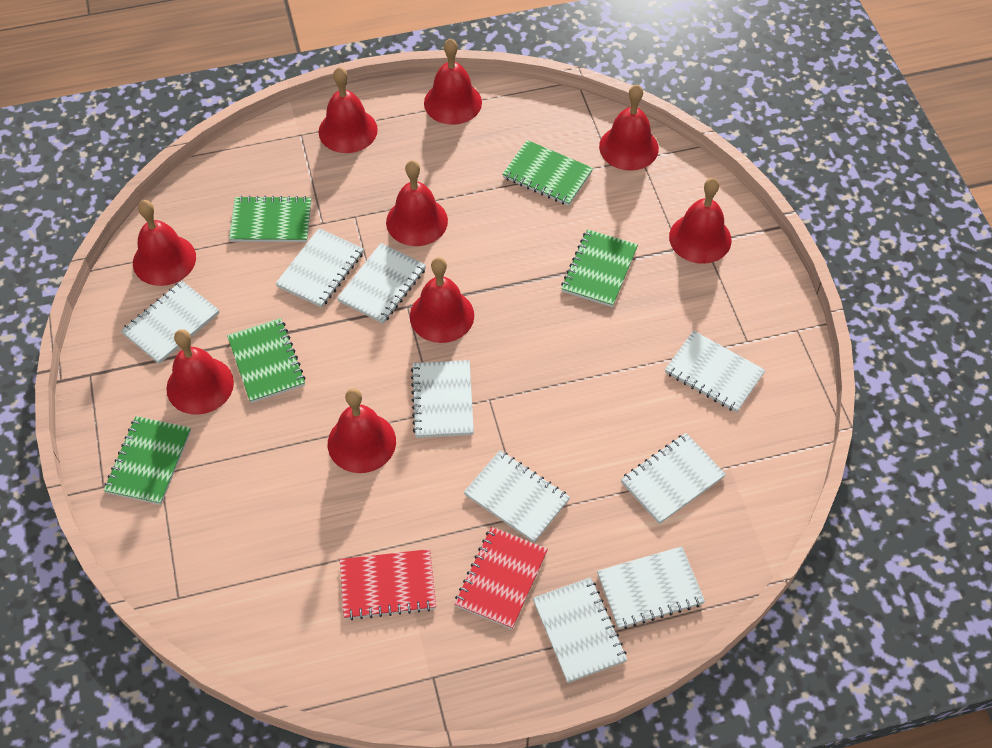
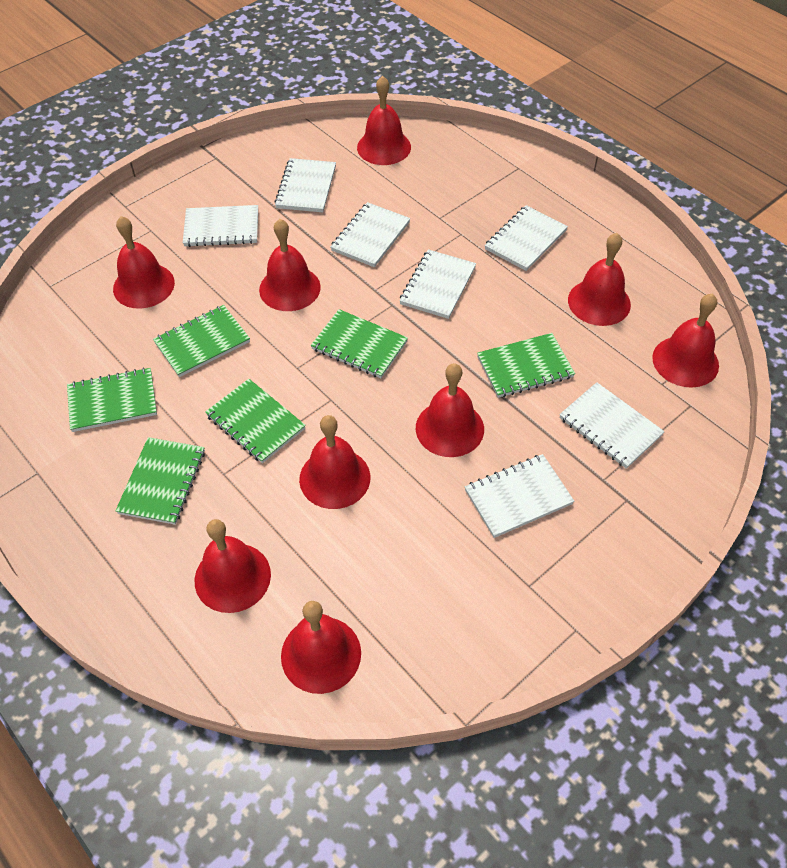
green notebook: 5 -> 6
red notebook: 2 -> 0
white notebook: 9 -> 7

